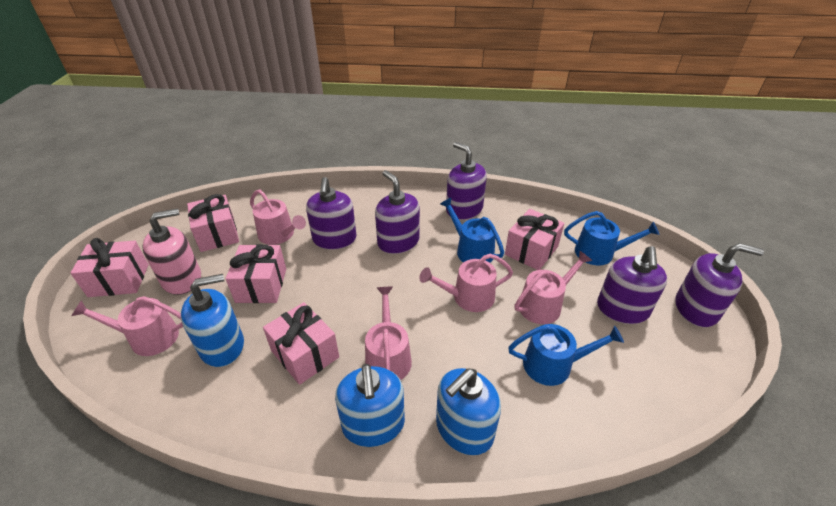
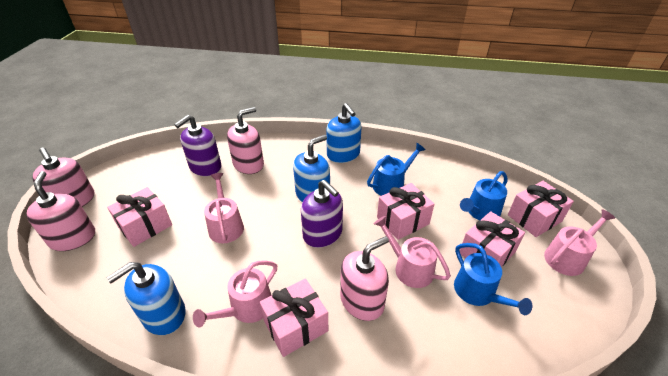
pink soap dispenser: 1 -> 4
pink watering can: 5 -> 4
purple soap dispenser: 5 -> 2

